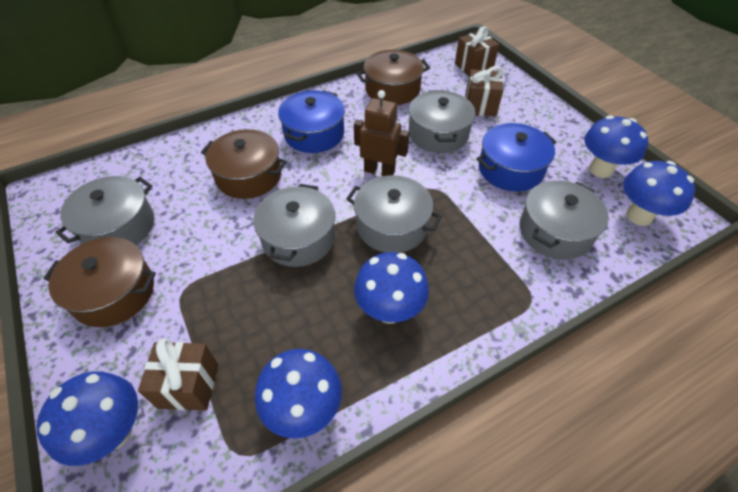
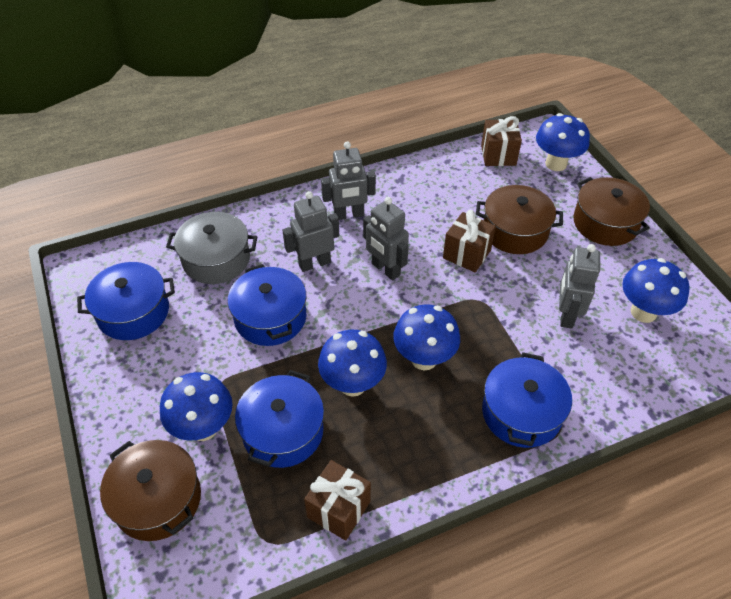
blue pot: 2 -> 4
brown robot: 1 -> 0
grey pot: 5 -> 1
grey robot: 0 -> 4

